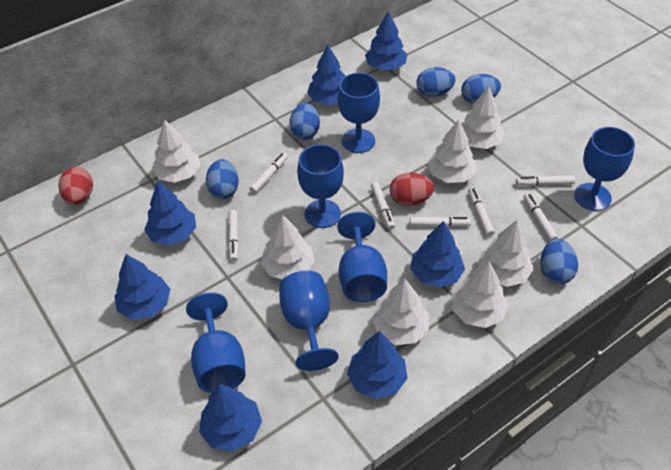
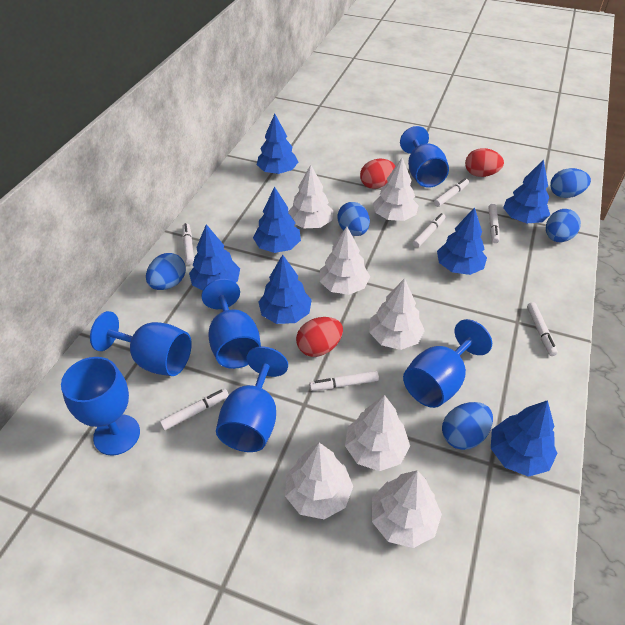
red egg: 2 -> 3

